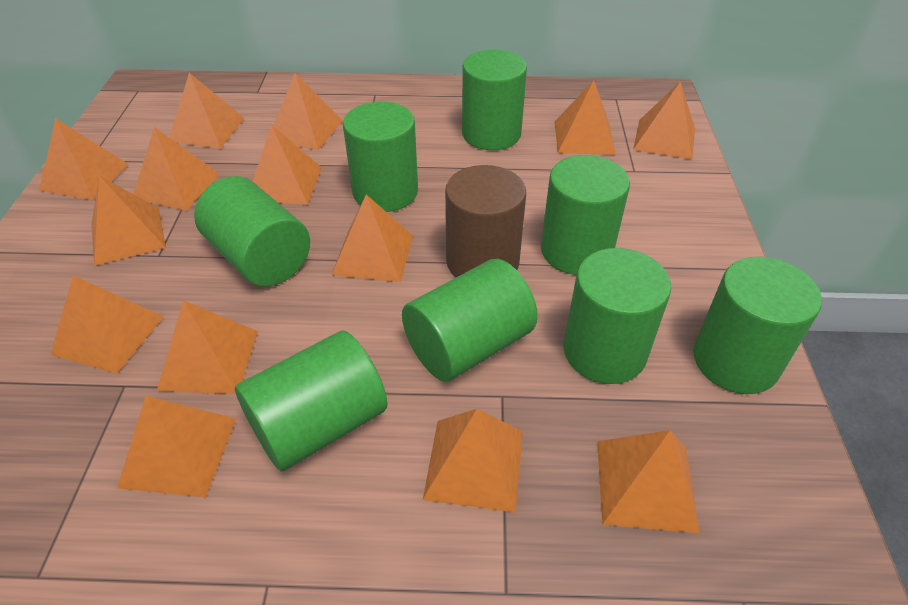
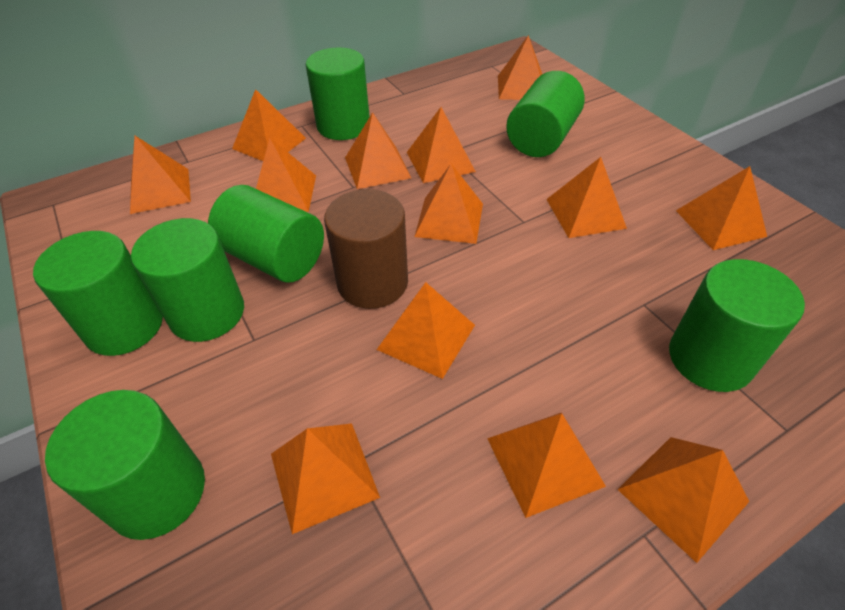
green cylinder: 8 -> 7
orange pyramid: 14 -> 13

